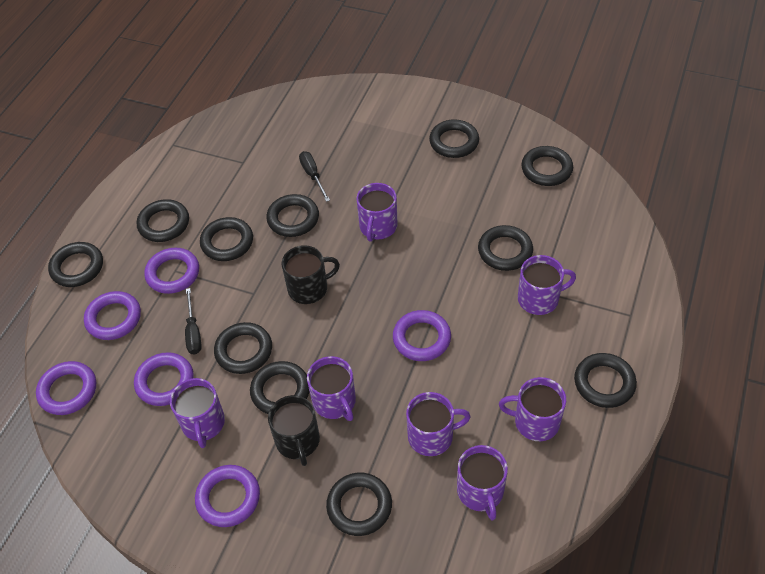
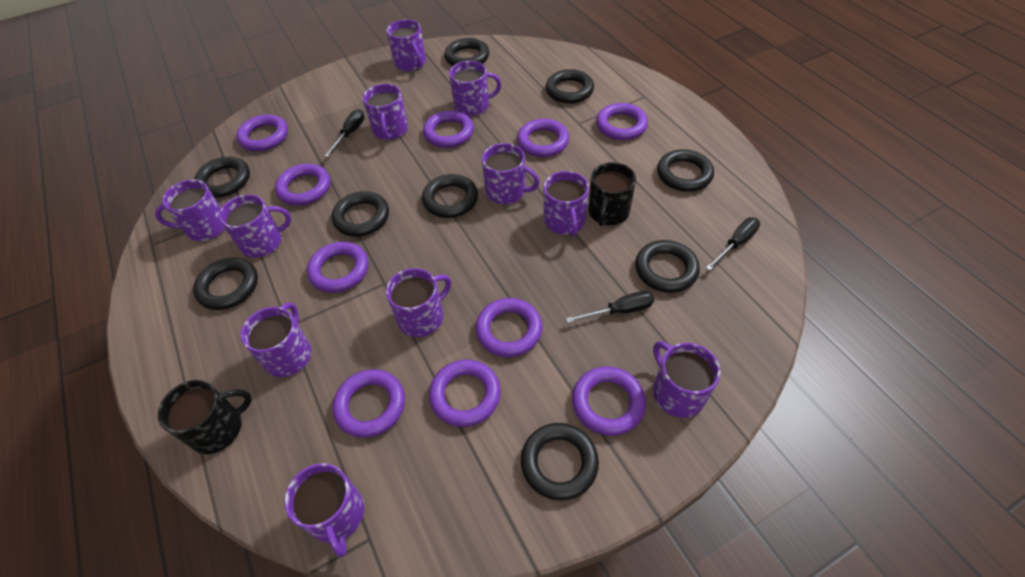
black ring: 11 -> 9
black screwdriver: 2 -> 3
purple mug: 7 -> 11
purple ring: 6 -> 10

